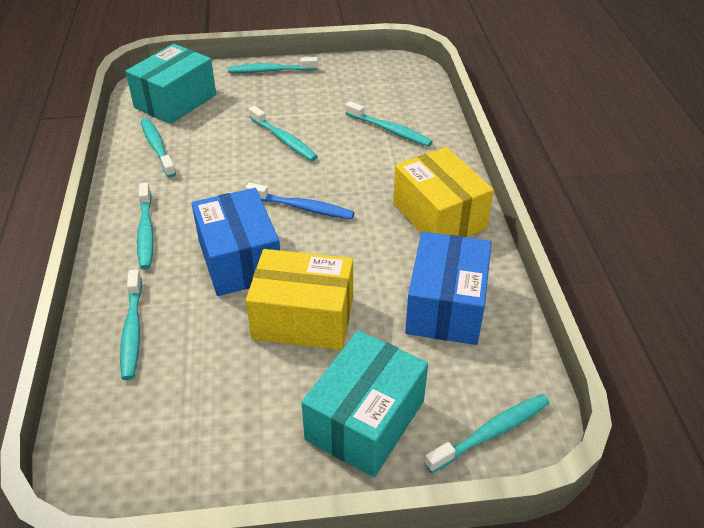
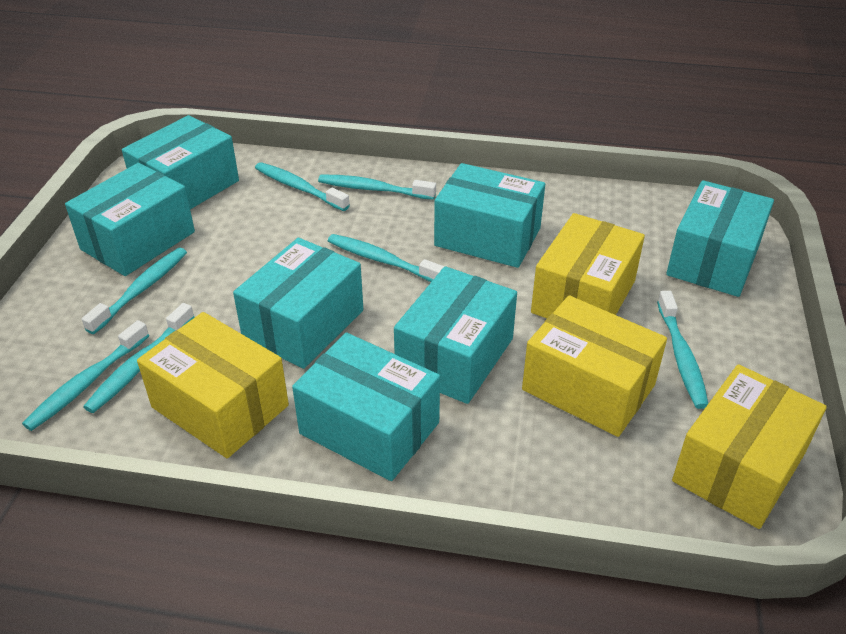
blue box: 2 -> 0
blue toothbrush: 1 -> 0
turquoise box: 2 -> 7
yellow box: 2 -> 4

